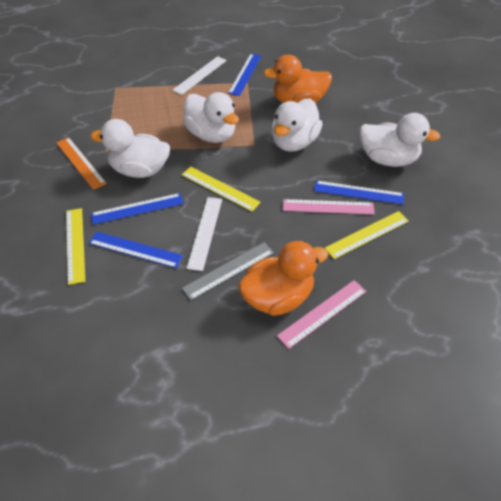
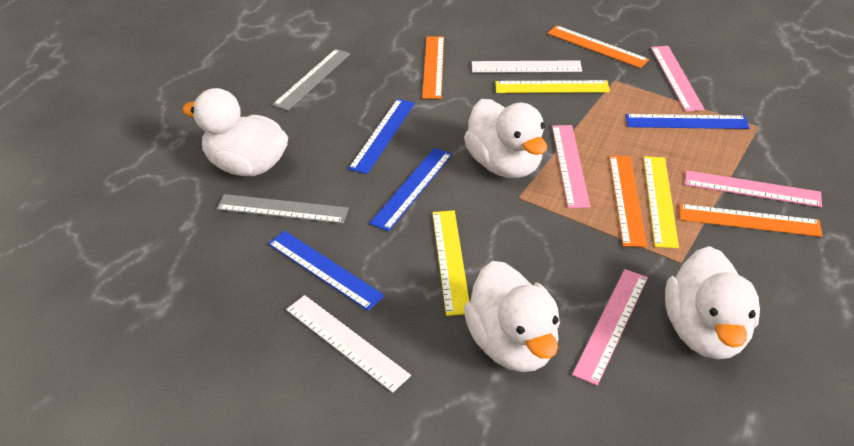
grey ruler: 1 -> 2
orange duck: 2 -> 0
orange ruler: 1 -> 4
pink ruler: 2 -> 4

